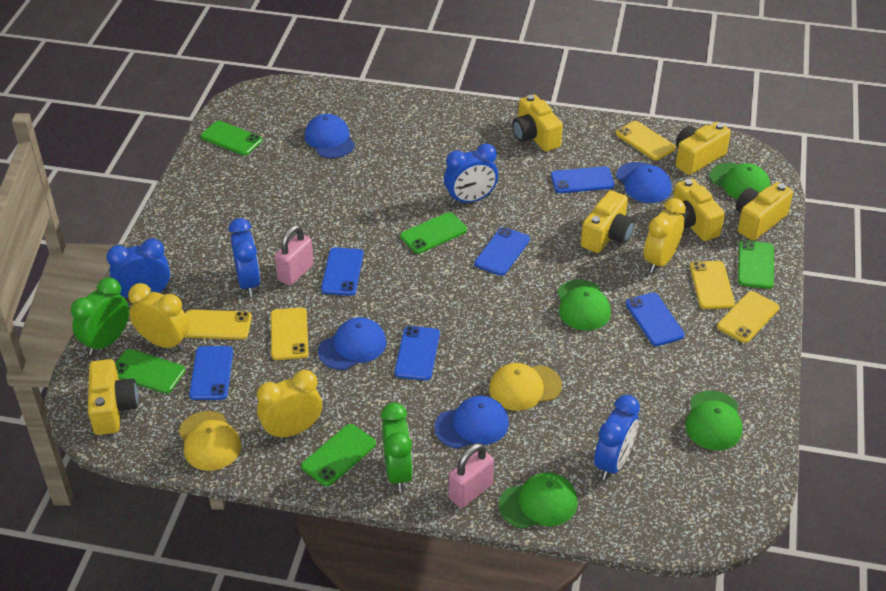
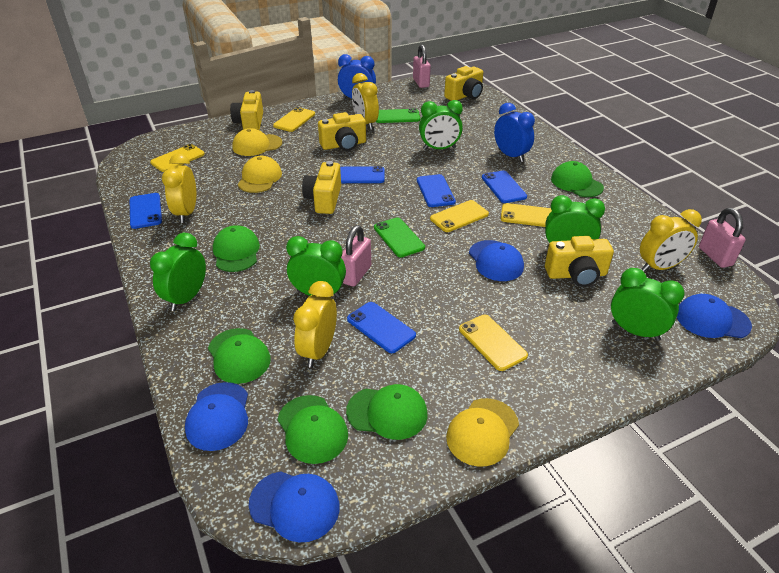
blue clock: 4 -> 2
blue phone: 6 -> 5
green cap: 4 -> 5
green clock: 2 -> 5
green phone: 5 -> 2
pink padlock: 2 -> 3
yellow camera: 6 -> 5
yellow cap: 2 -> 3
yellow clock: 3 -> 4

